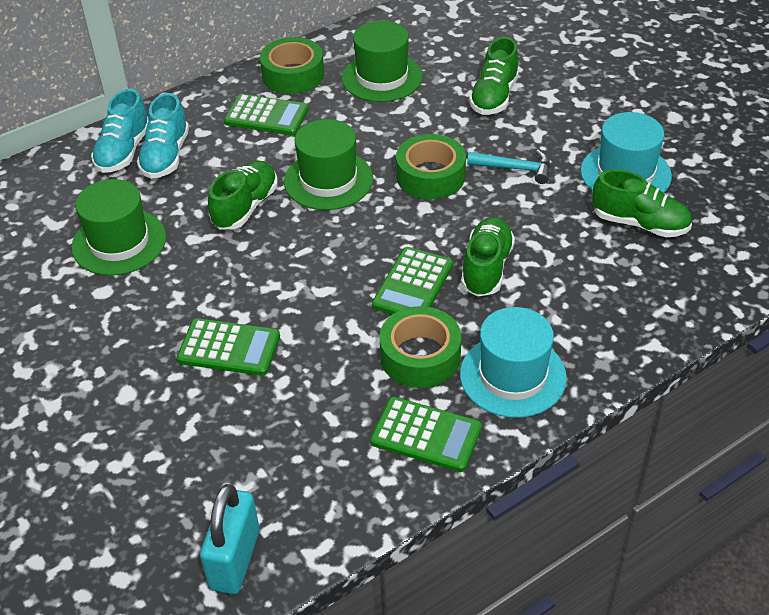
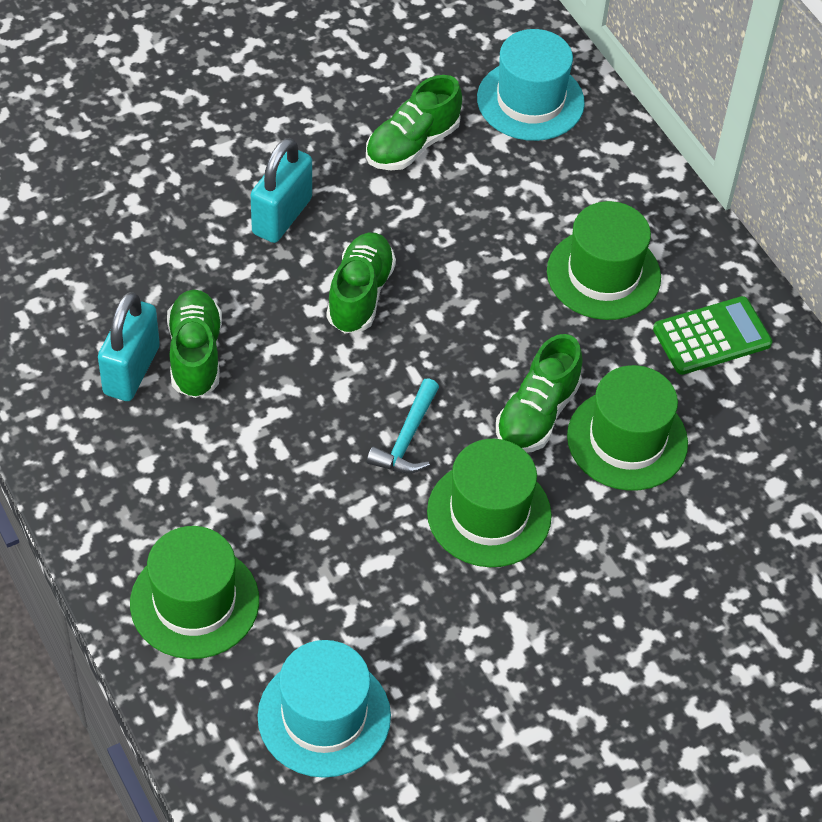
green calculator: 4 -> 1
green hat: 3 -> 4
green tape: 3 -> 0
turquoise padlock: 1 -> 2
turquoise shoe: 2 -> 0

